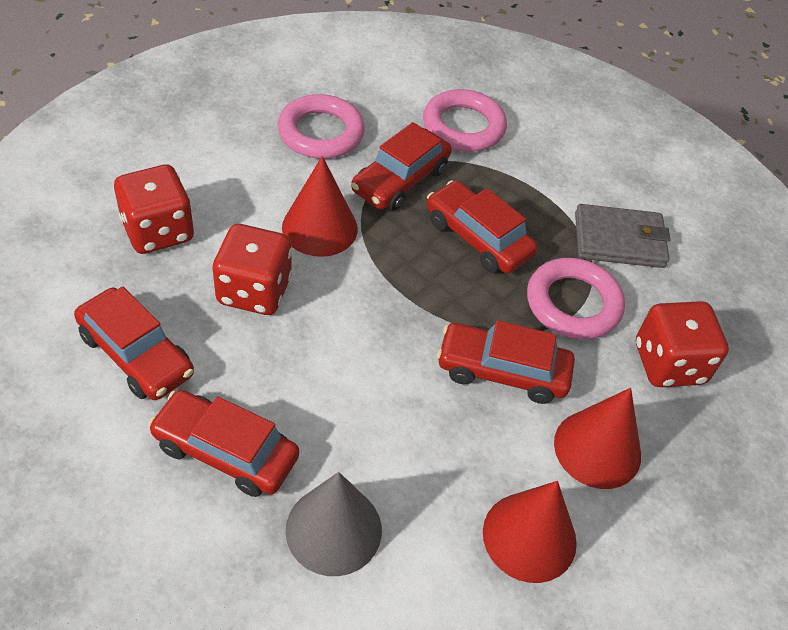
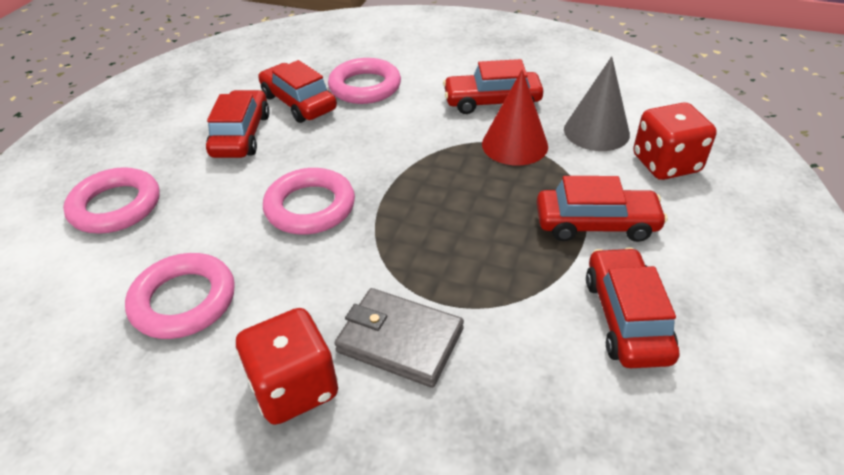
pink ring: 3 -> 4
red cone: 3 -> 1
red dice: 3 -> 2

